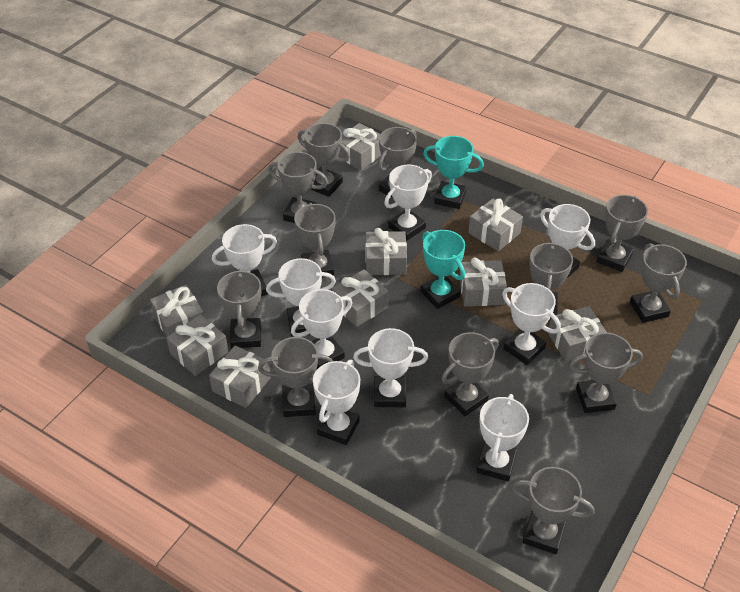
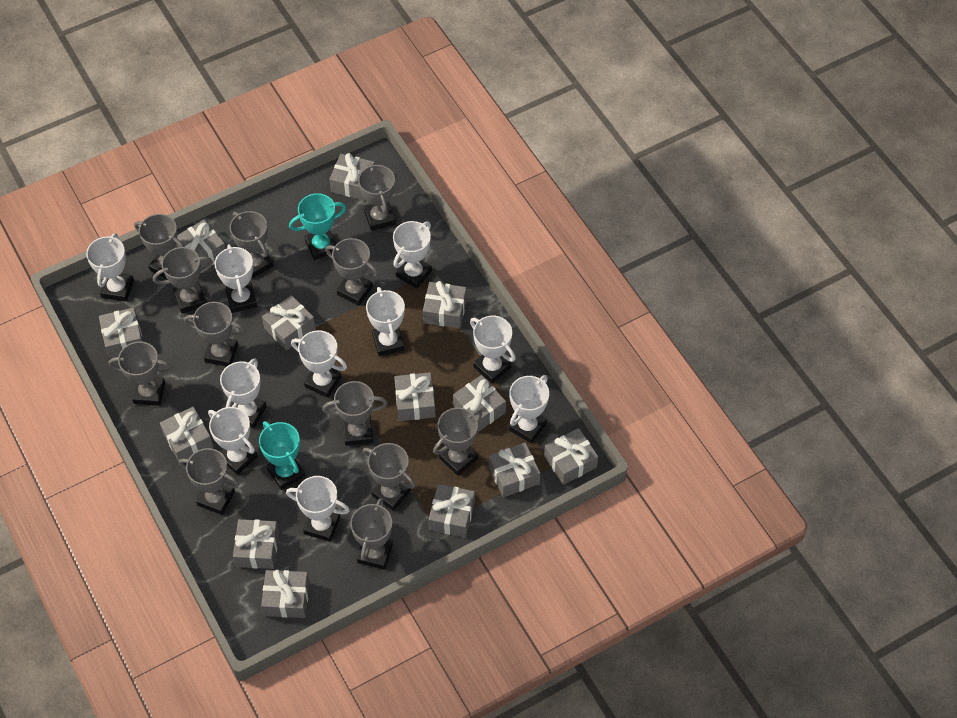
grey gift: 9 -> 13
white trophy: 9 -> 10

